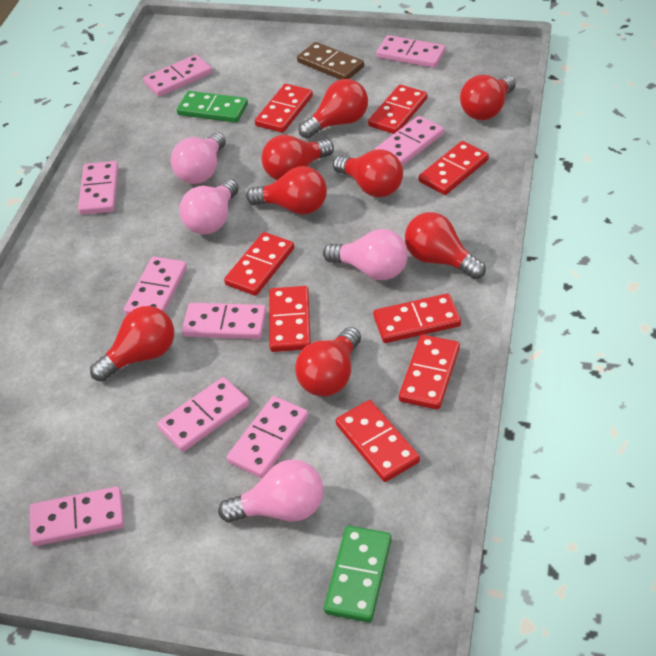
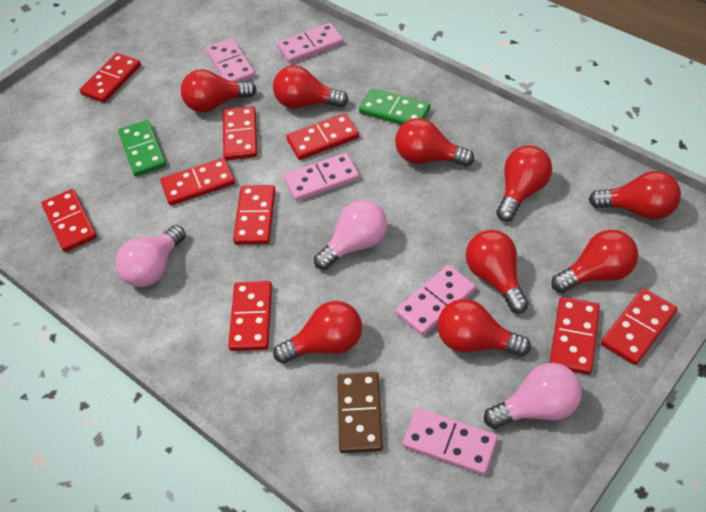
pink domino: 9 -> 5
pink light bulb: 4 -> 3
red domino: 8 -> 9
red light bulb: 8 -> 9

